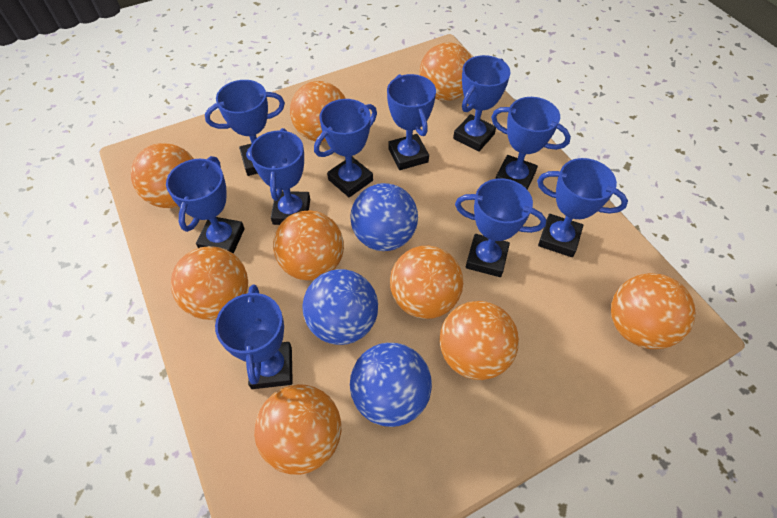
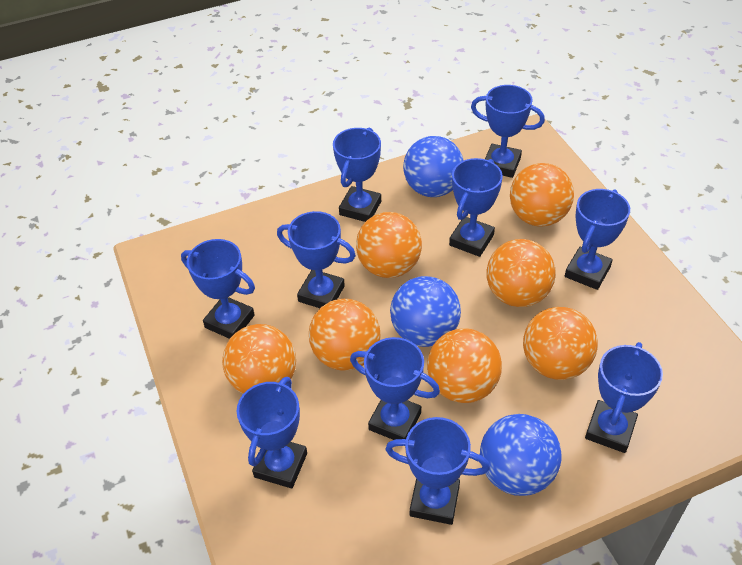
orange ball: 9 -> 7

